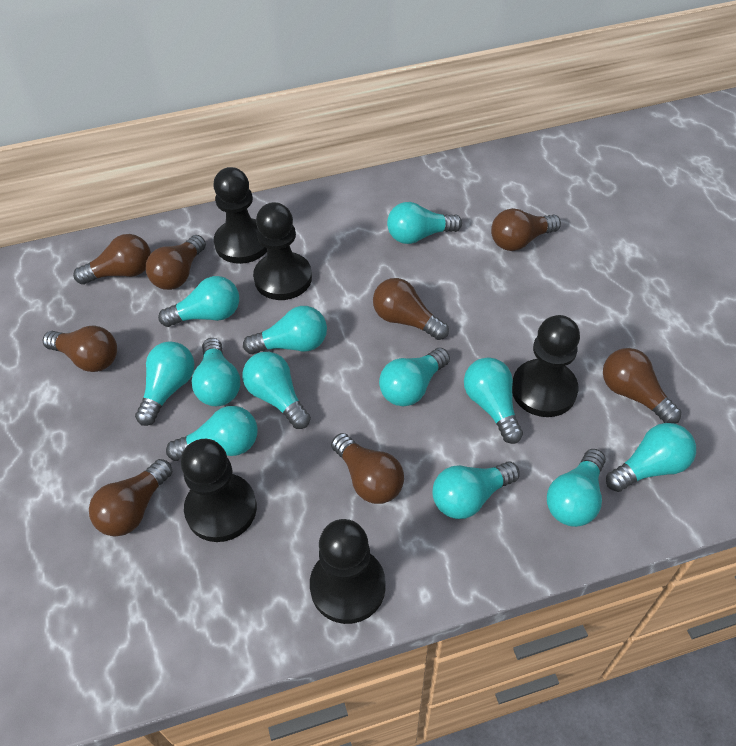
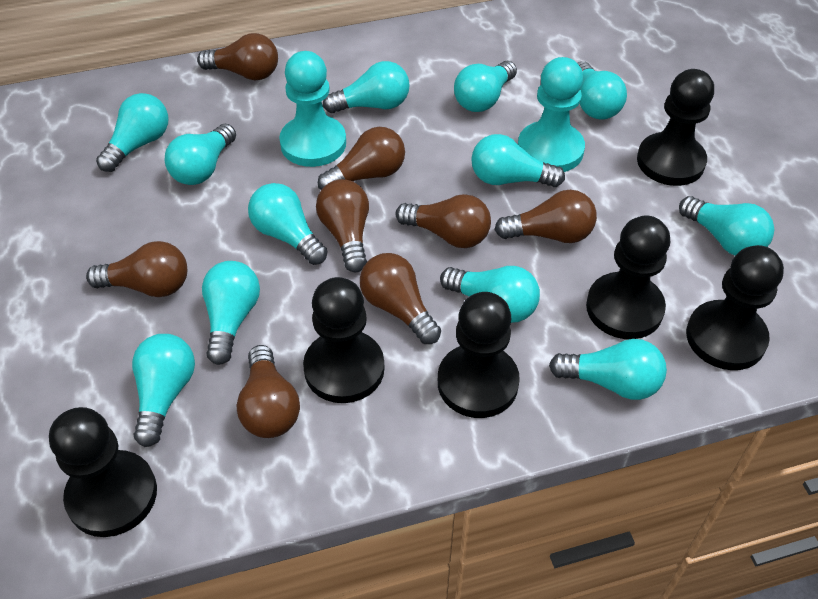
black pawn: 5 -> 6
turquoise pawn: 0 -> 2

